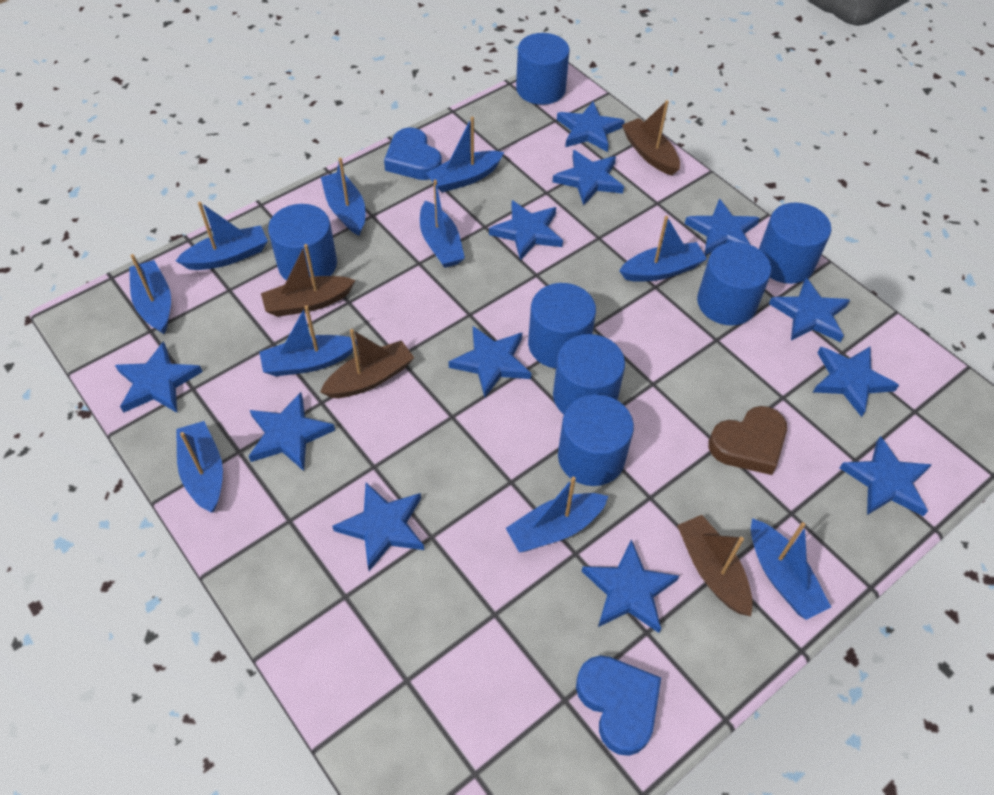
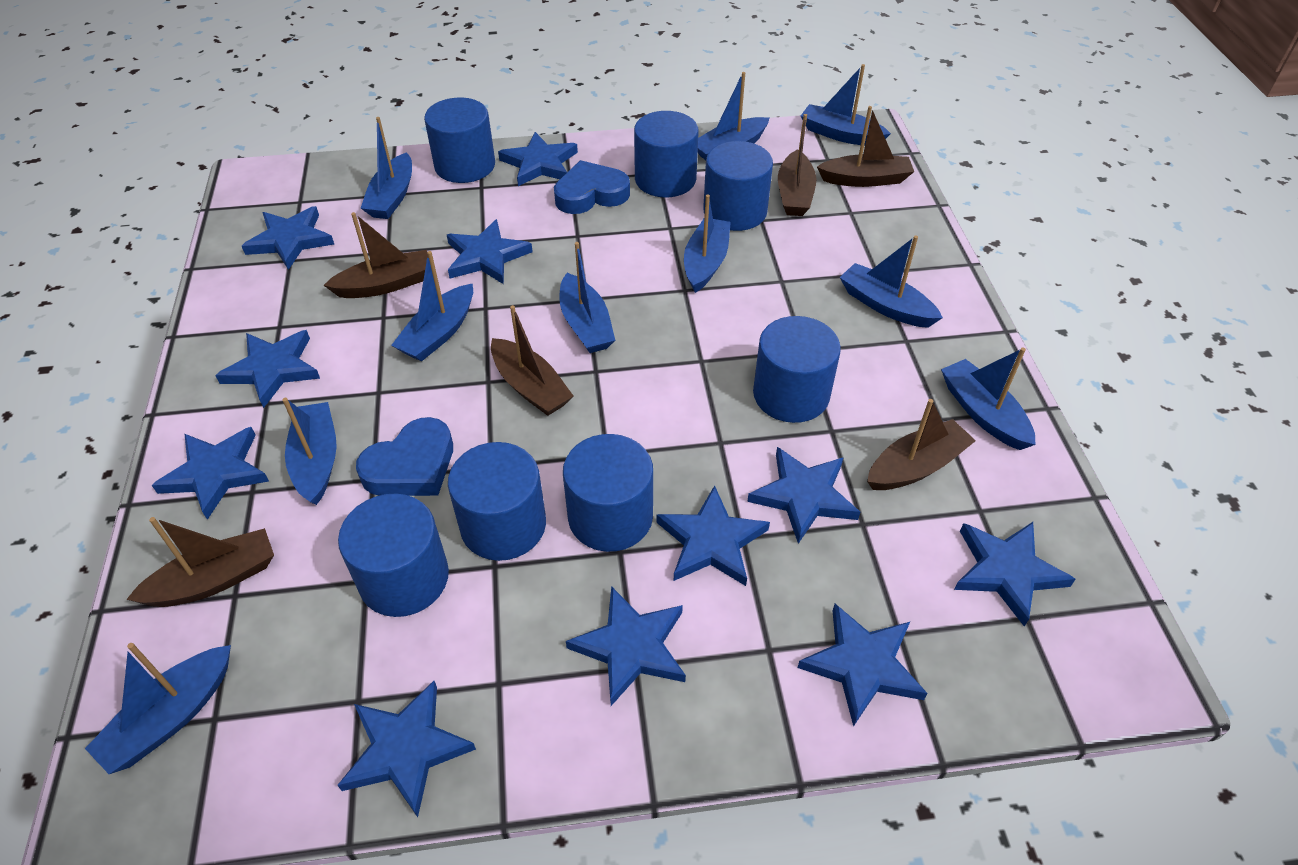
blue star: 12 -> 11
brown boat: 4 -> 6
brown heart: 1 -> 0

